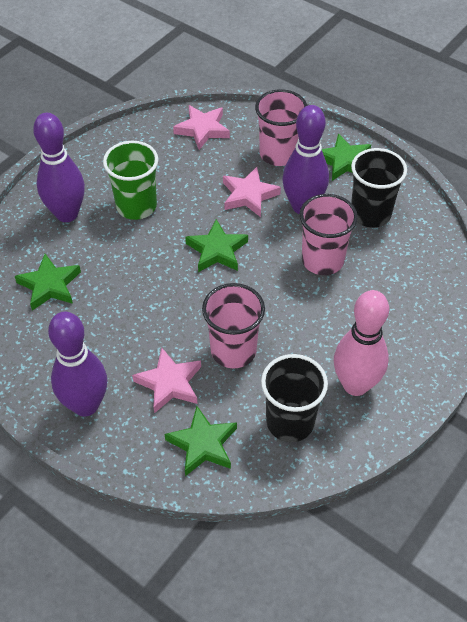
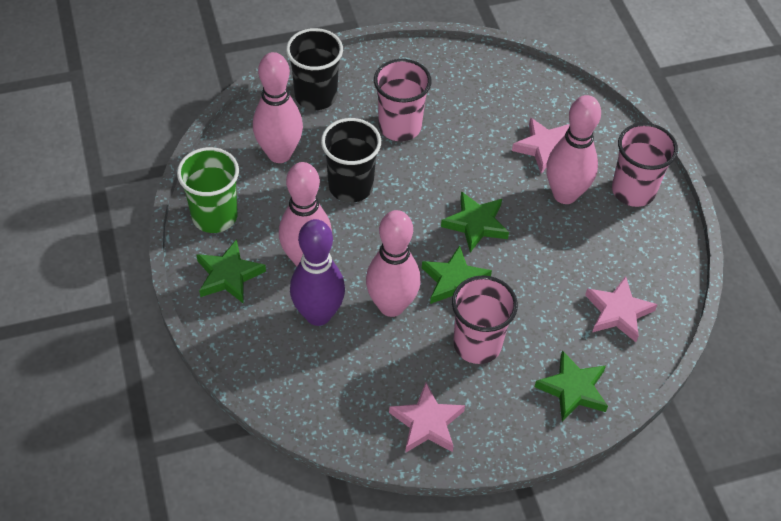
pink bowling pin: 1 -> 4
purple bowling pin: 3 -> 1

